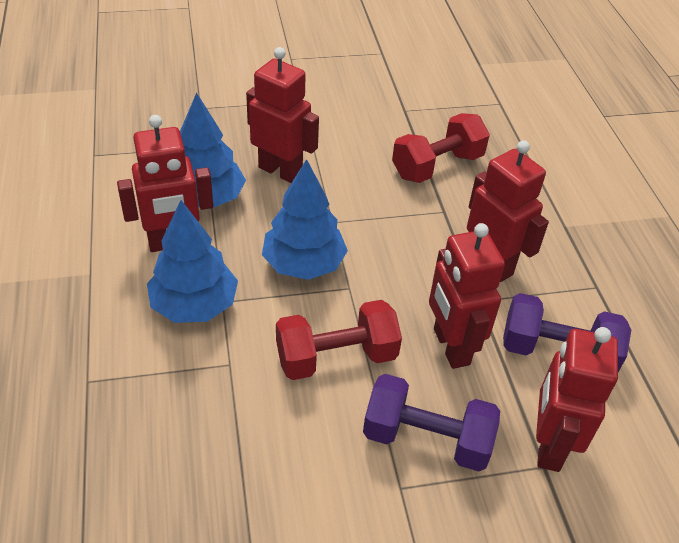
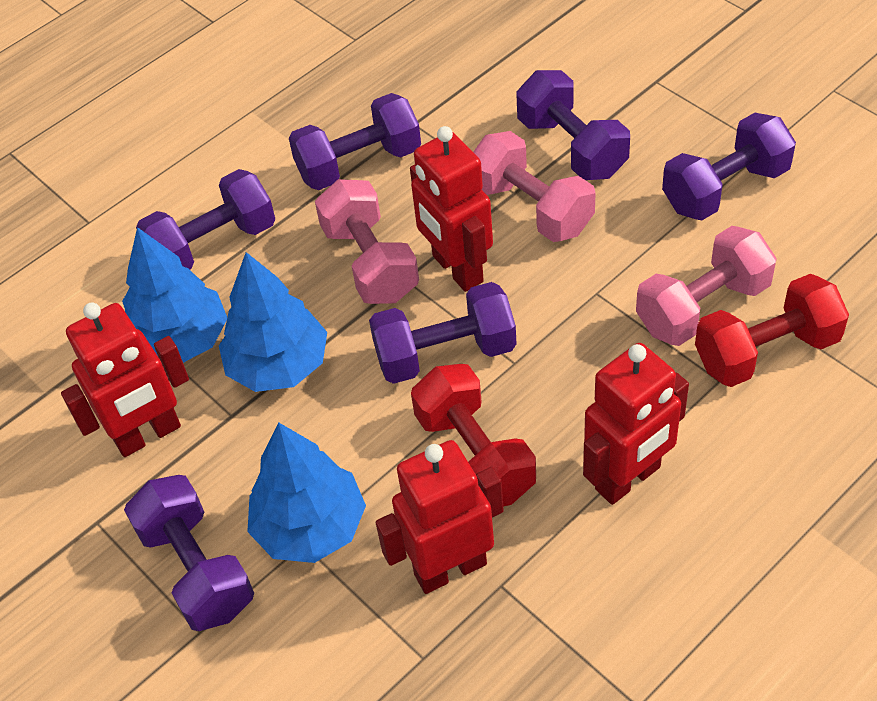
pink dumbbell: 0 -> 3
purple dumbbell: 2 -> 6
red robot: 5 -> 4

